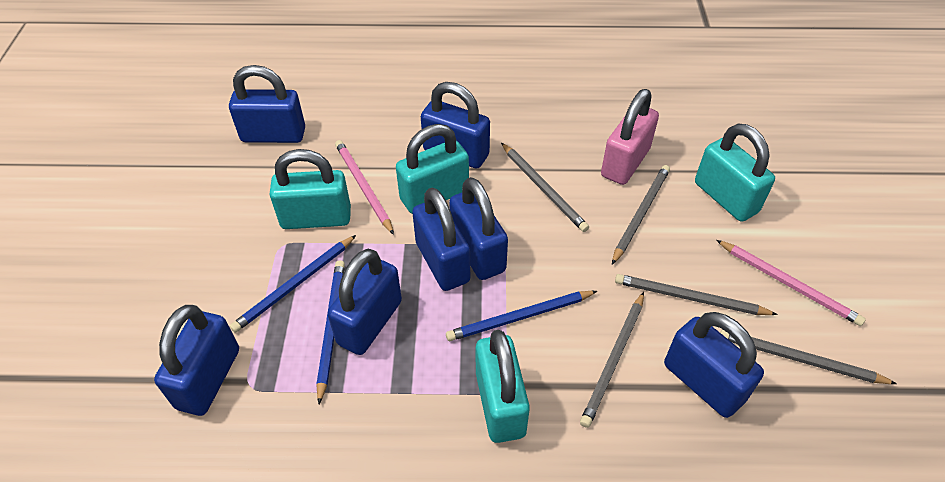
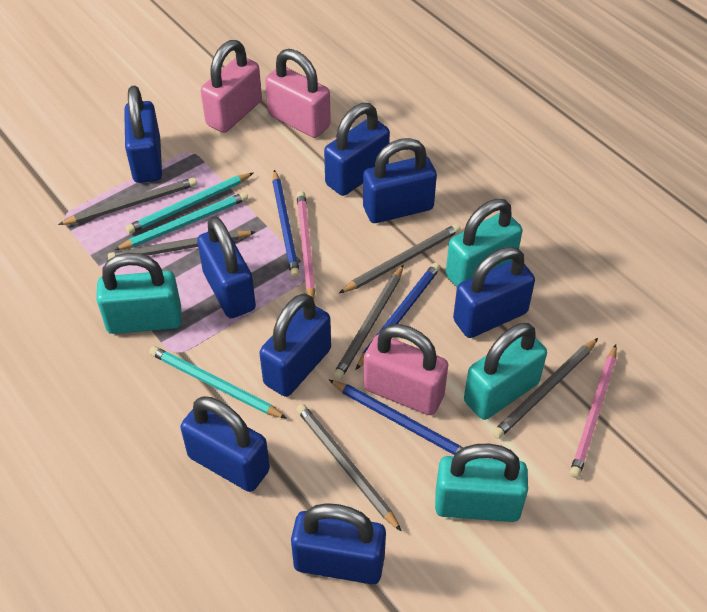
blue padlock: 7 -> 8
grey pencil: 5 -> 6
pink padlock: 1 -> 3
turquoise pencil: 0 -> 3

